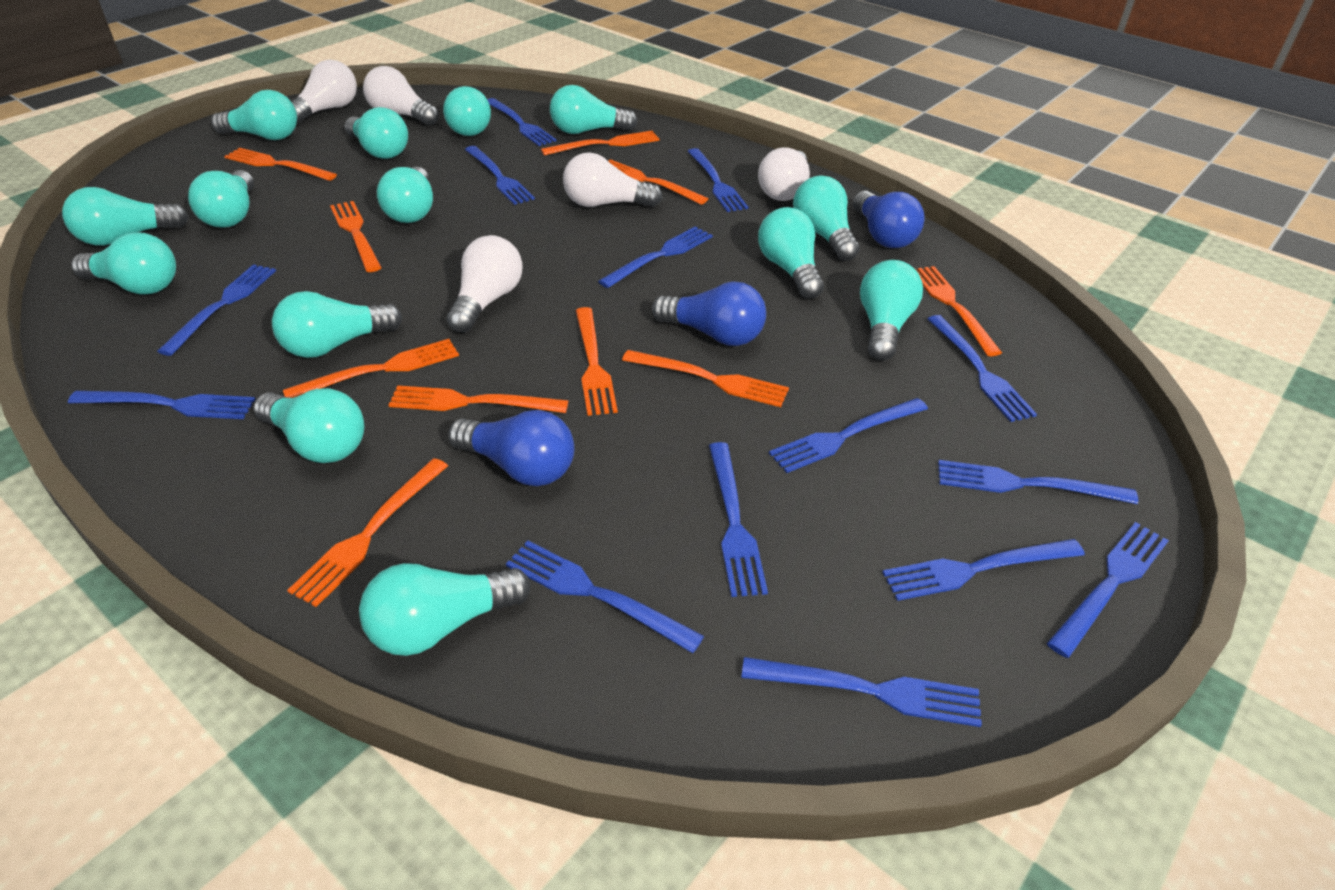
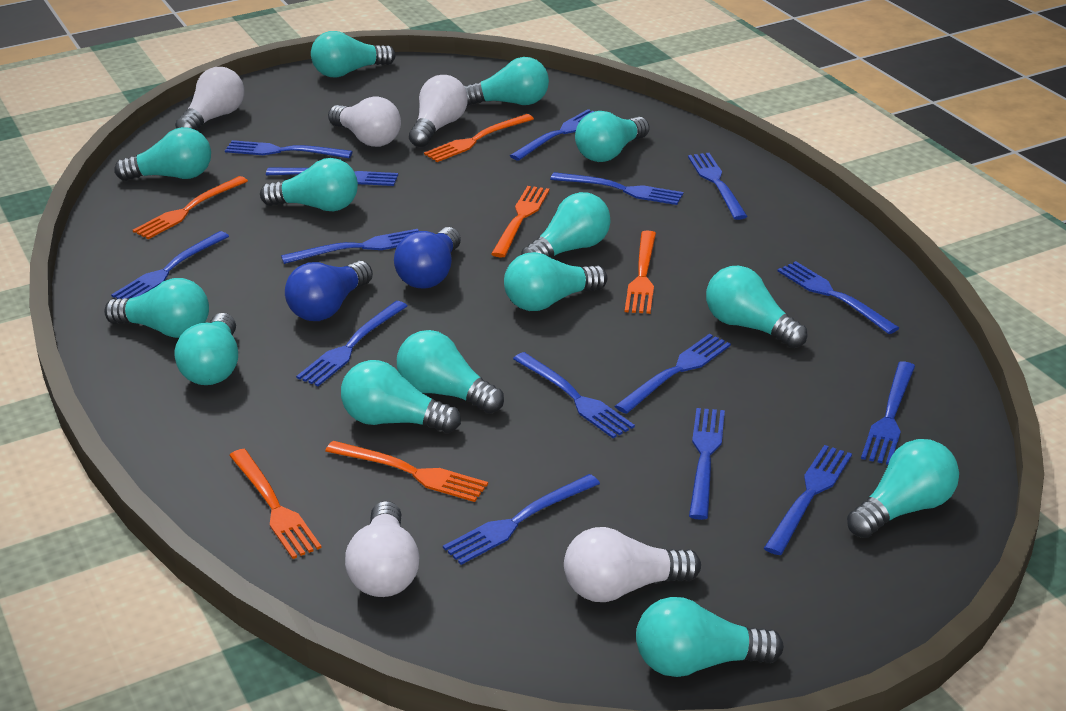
blue fork: 14 -> 15
blue light bulb: 3 -> 2
orange fork: 10 -> 6

